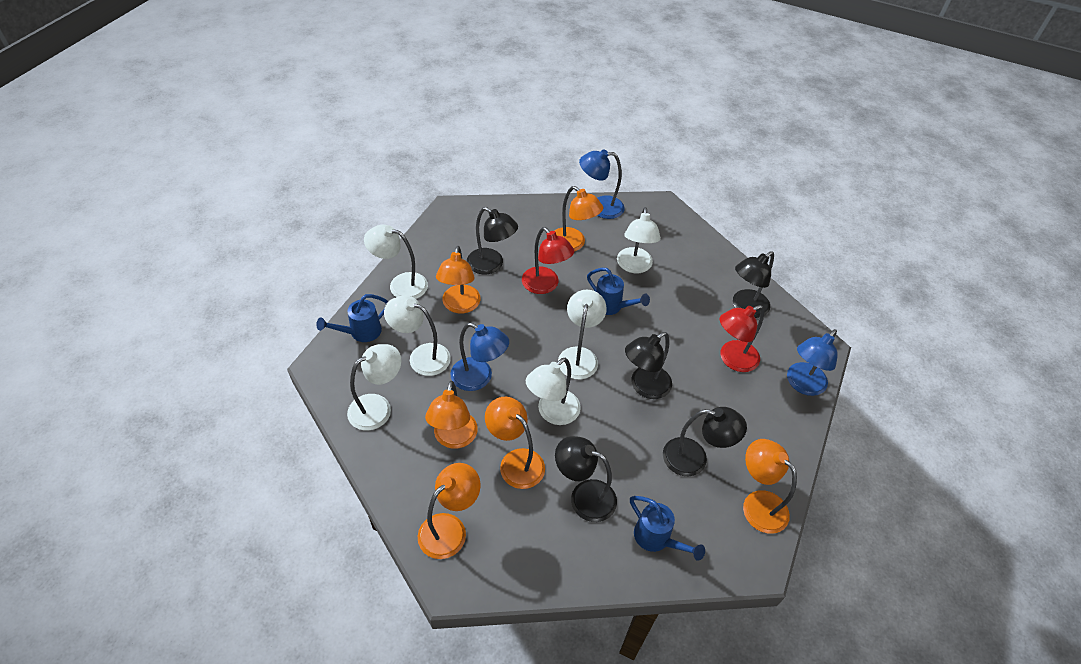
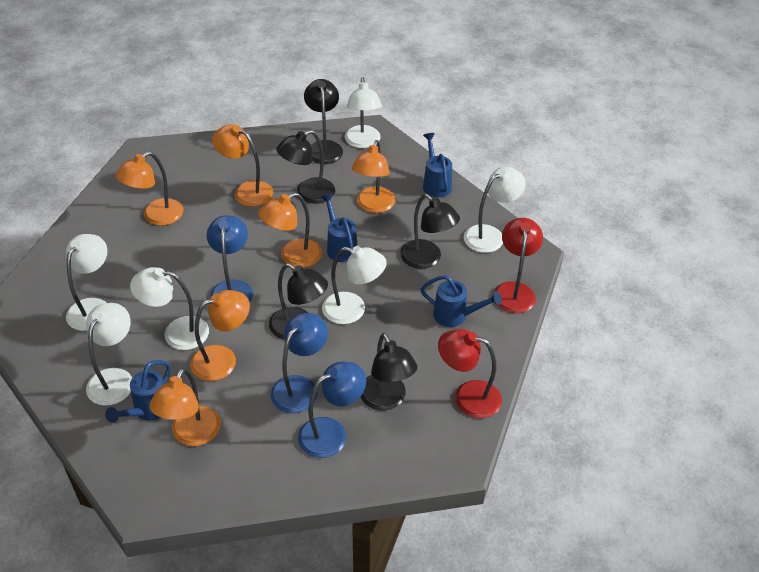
blue watering can: 3 -> 4

